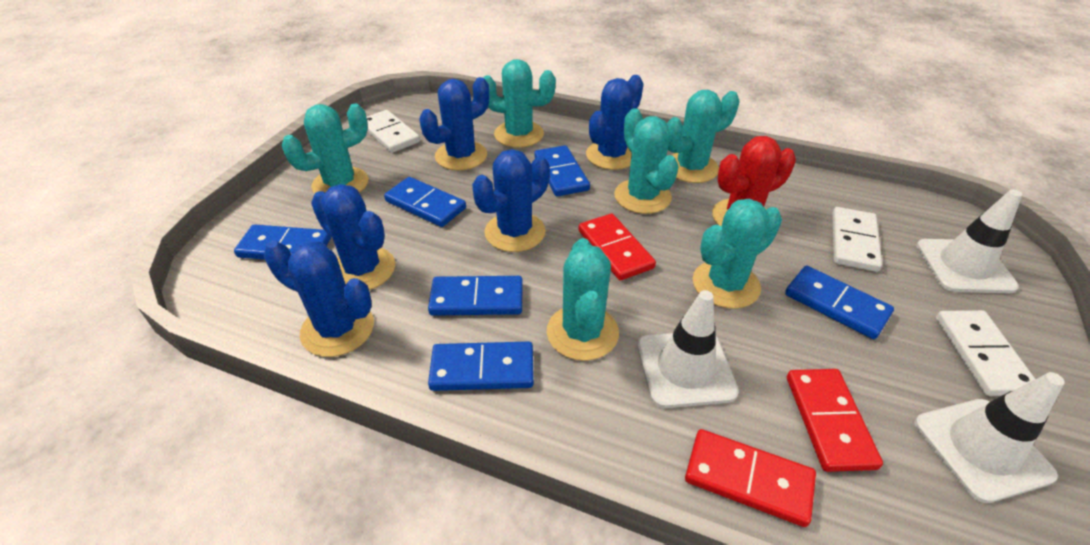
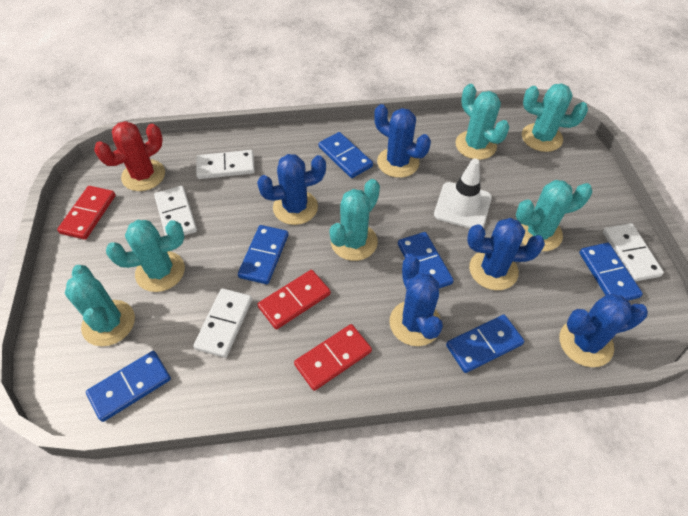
white domino: 3 -> 4
white traffic cone: 3 -> 1

